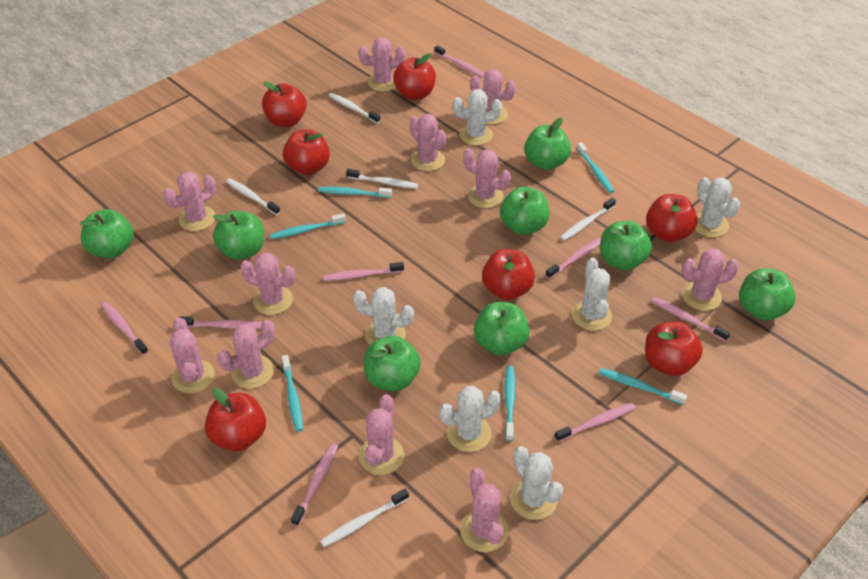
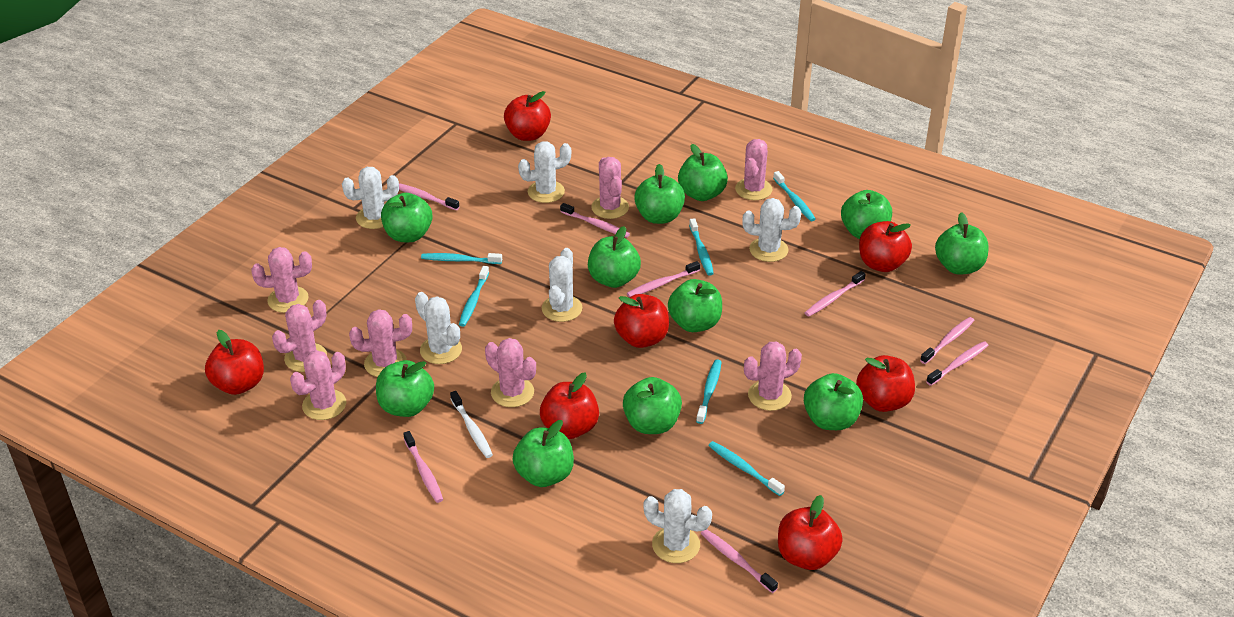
green apple: 8 -> 11
pink cactus: 11 -> 8
white toothbrush: 5 -> 1

